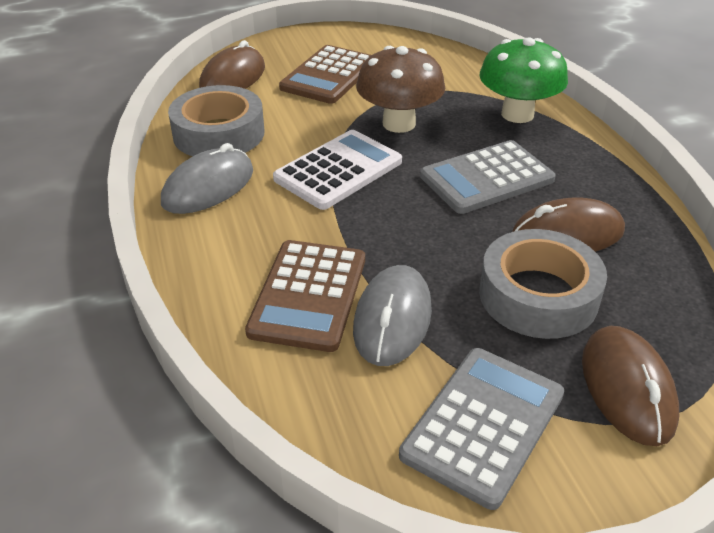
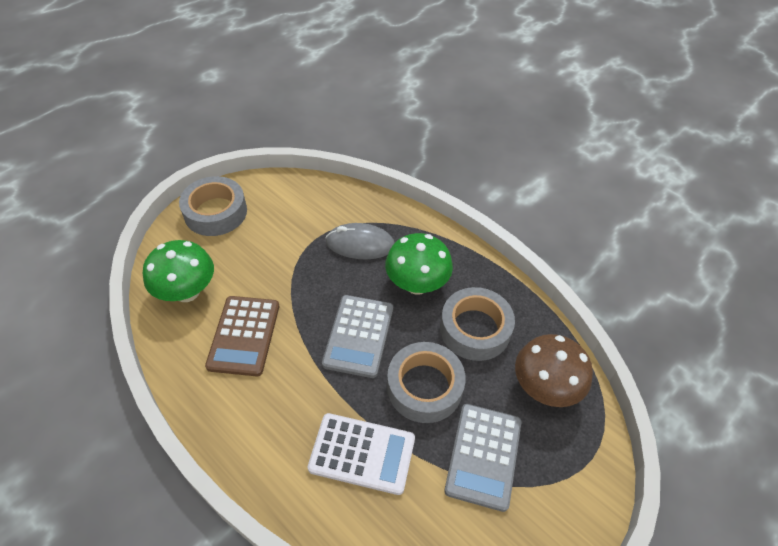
brown calculator: 2 -> 1
brown mouse: 3 -> 0
green mushroom: 1 -> 2
grey mouse: 2 -> 1
grey tape: 2 -> 3

